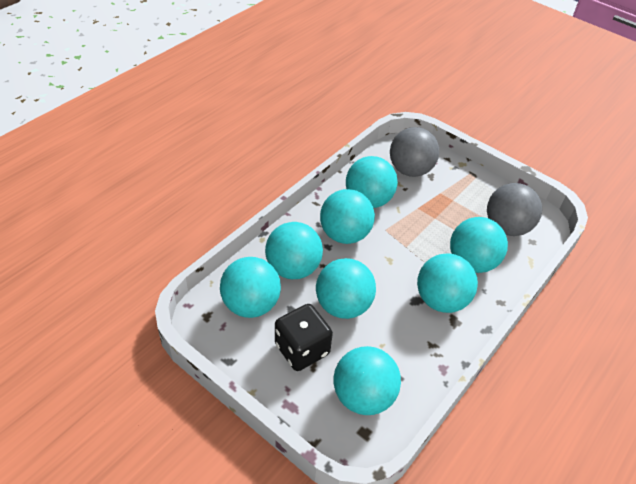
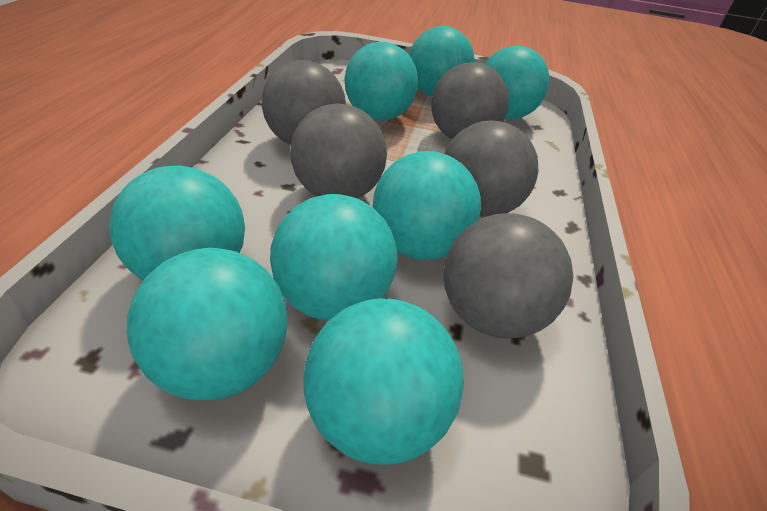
black dice: 1 -> 0
grey ball: 2 -> 5

